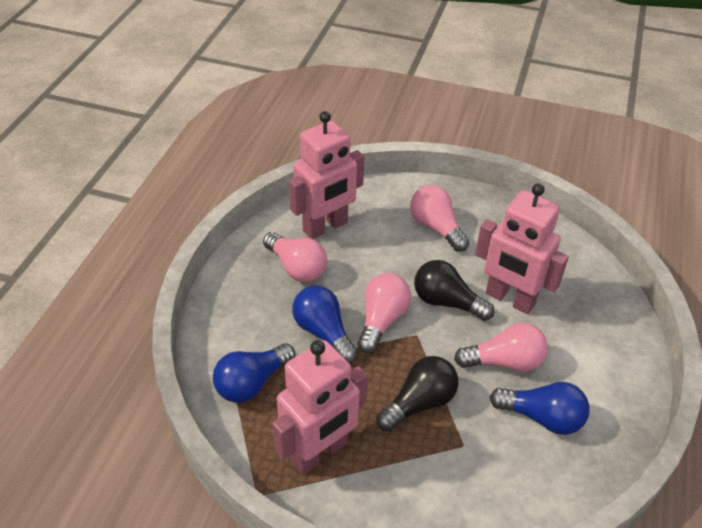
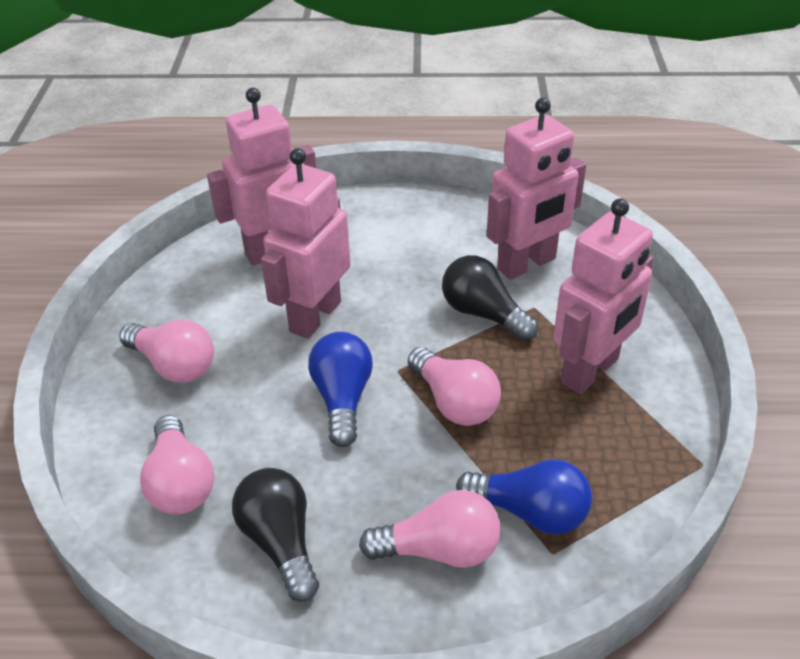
blue light bulb: 3 -> 2
pink robot: 3 -> 4

